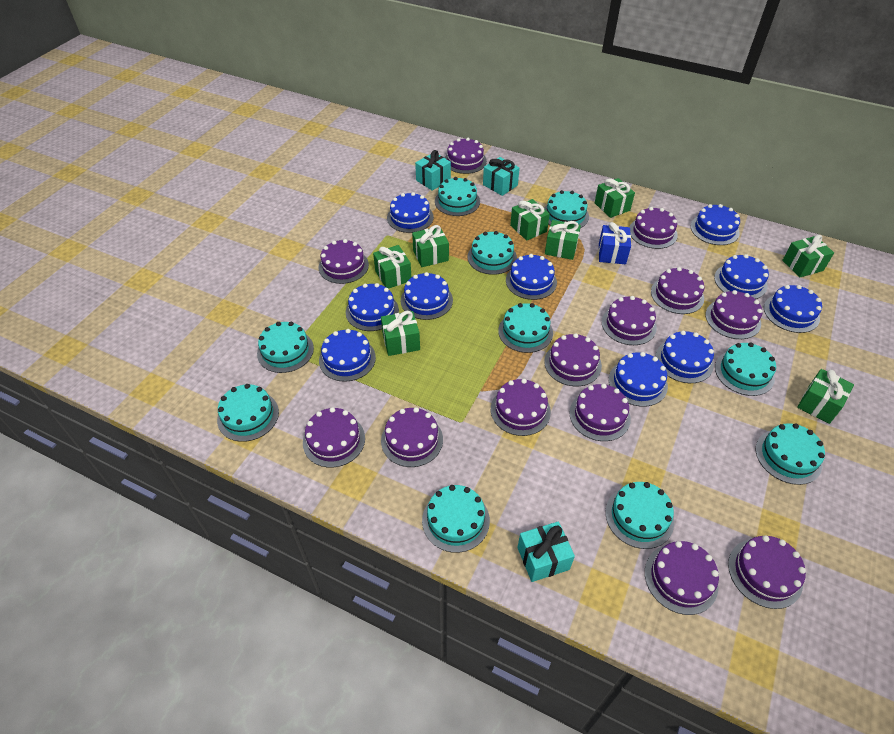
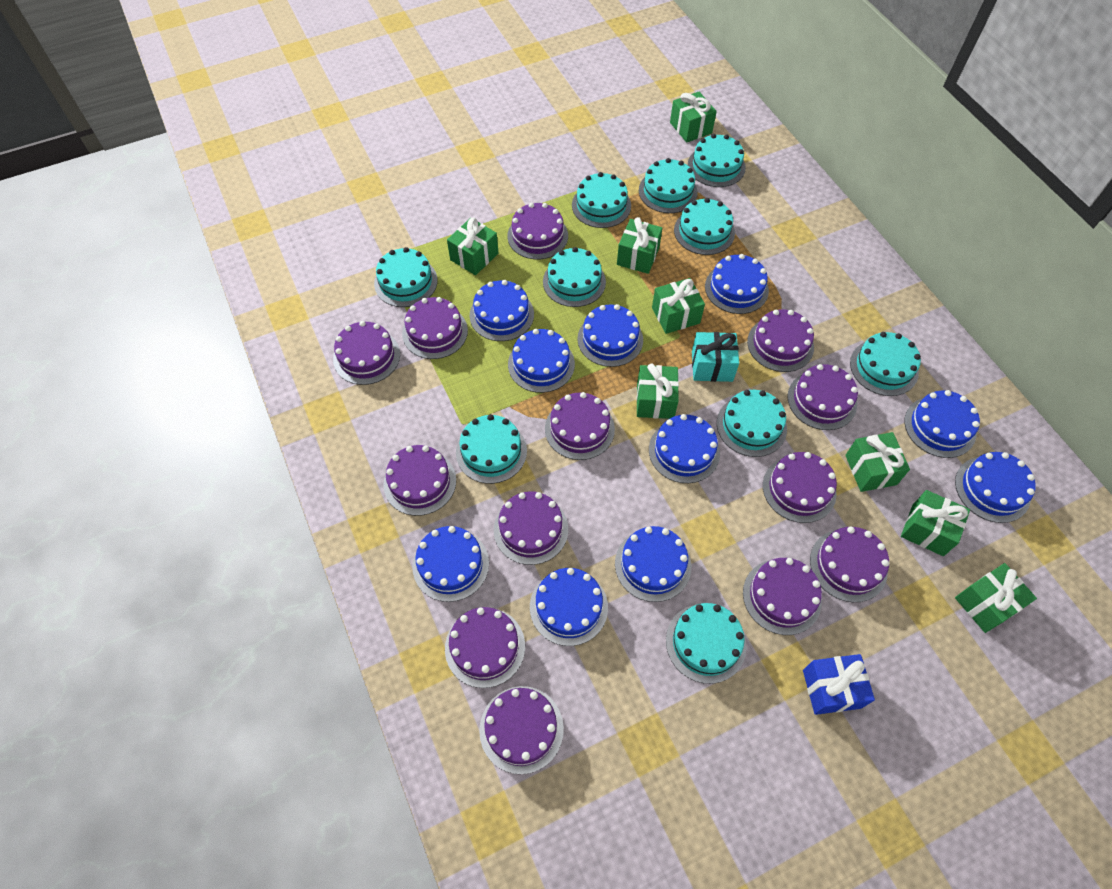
turquoise gift: 3 -> 1

